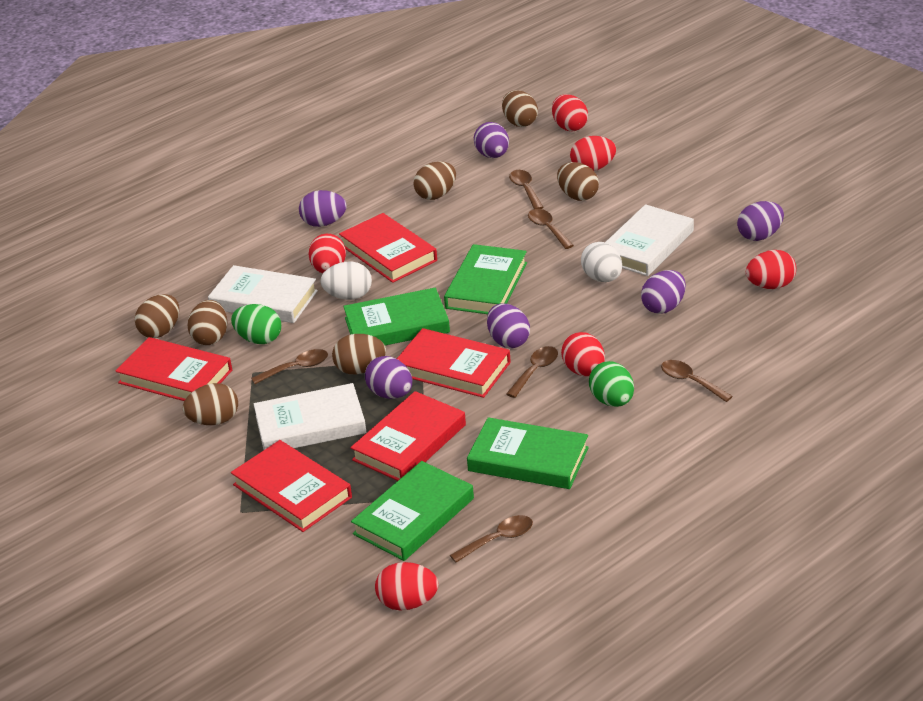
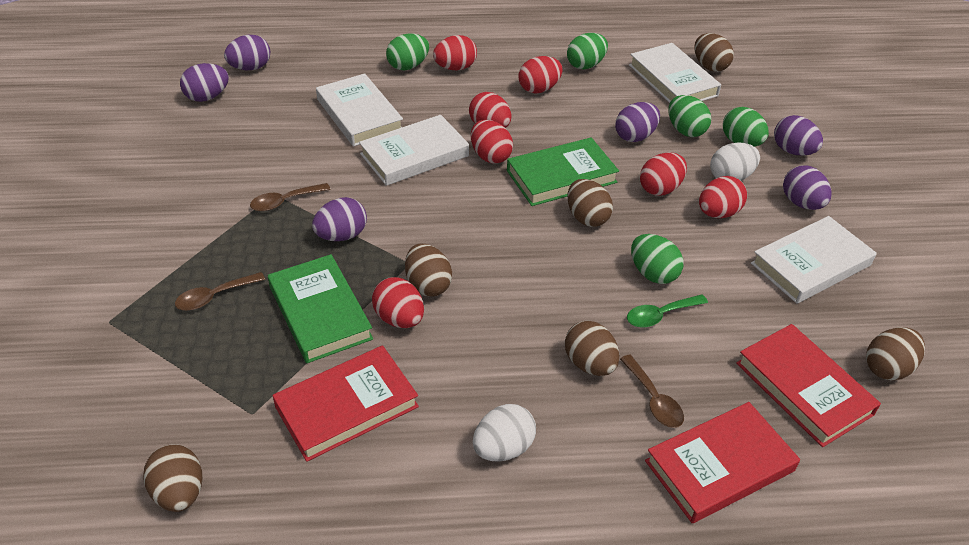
brown egg: 7 -> 6
brown spoon: 6 -> 3
green book: 4 -> 2
green egg: 2 -> 5
green spoon: 0 -> 1
red book: 5 -> 3
red egg: 6 -> 7
white book: 3 -> 4

